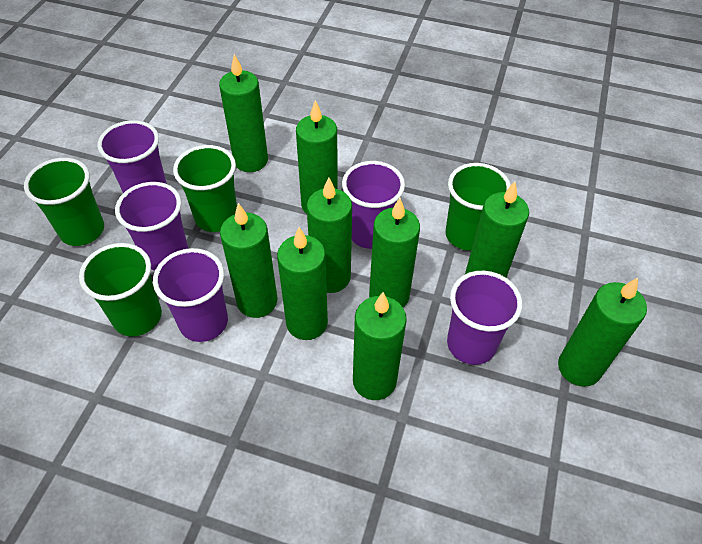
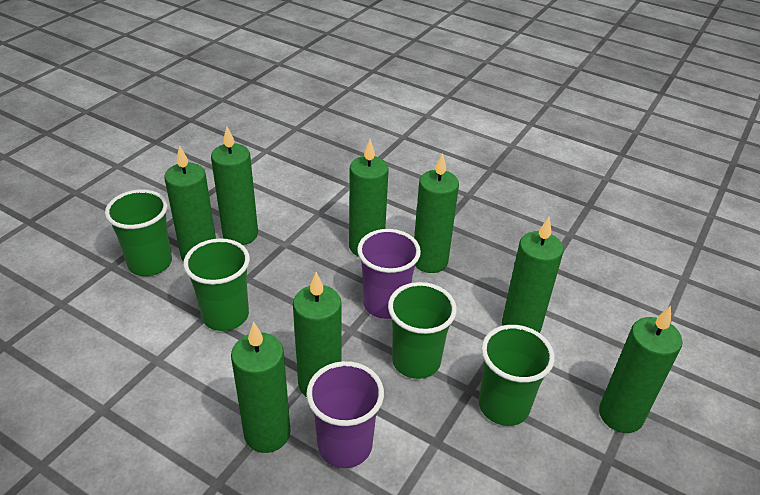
green candle: 9 -> 8
purple cup: 5 -> 2

